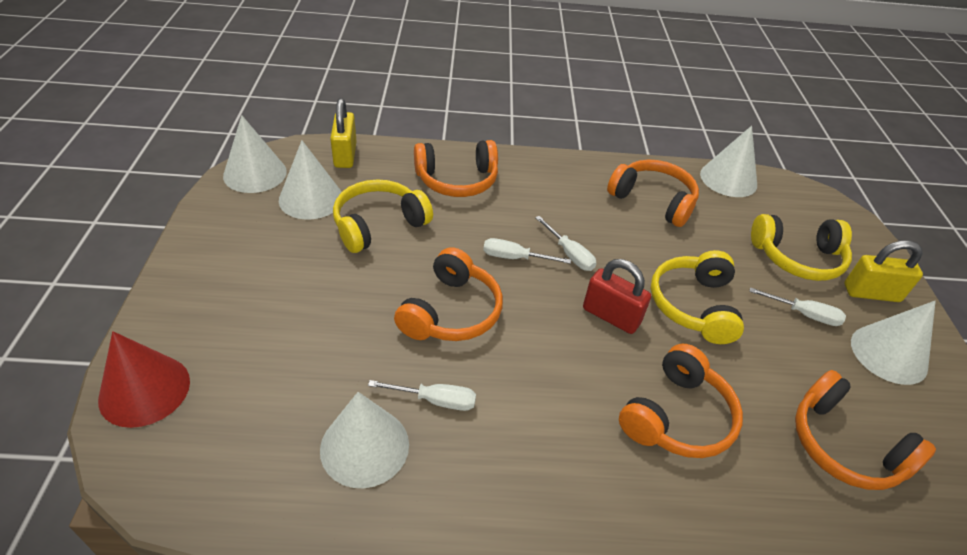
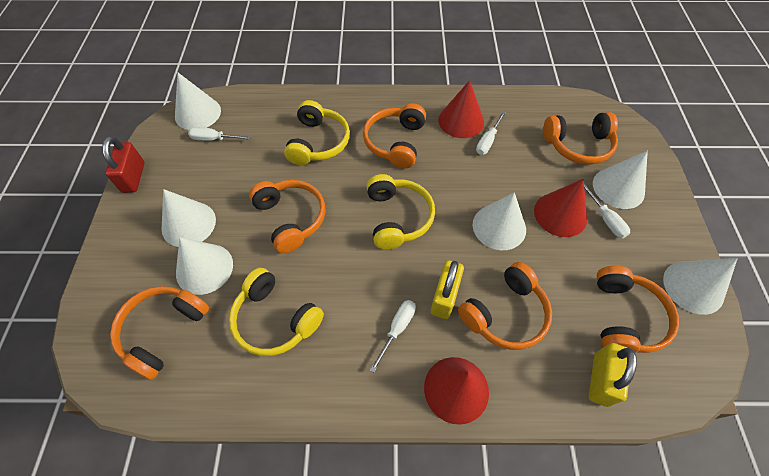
orange headphones: 5 -> 6
red cone: 1 -> 3
white cone: 5 -> 6

